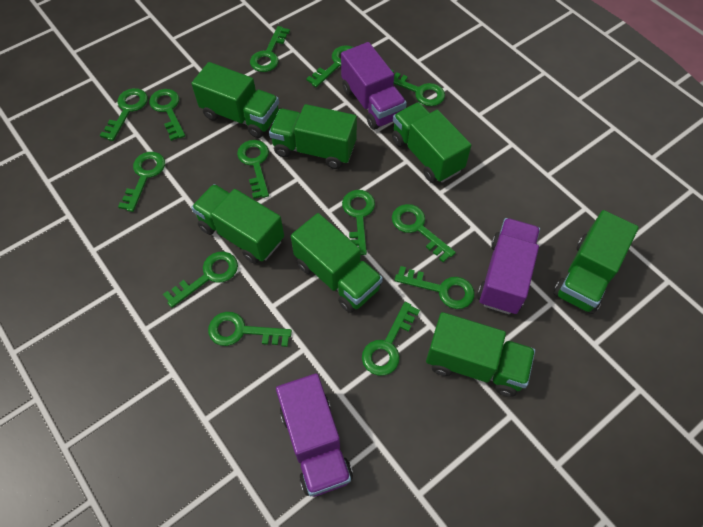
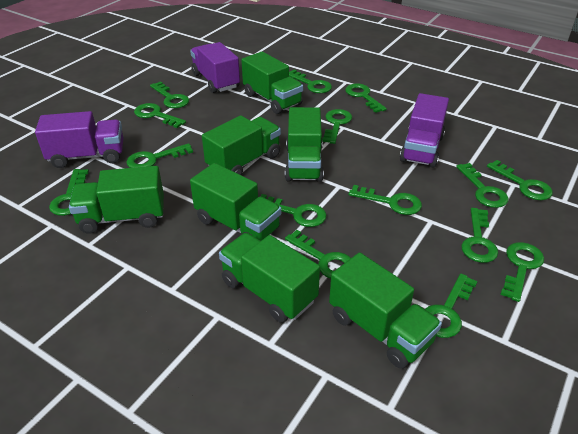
green key: 13 -> 15

